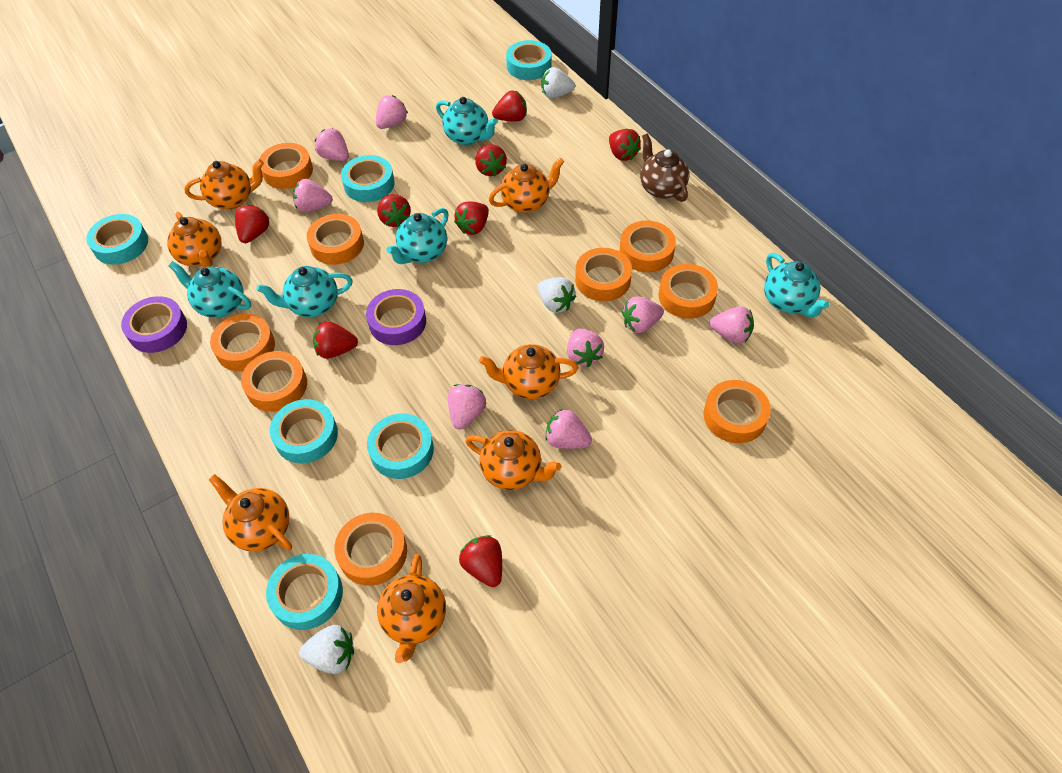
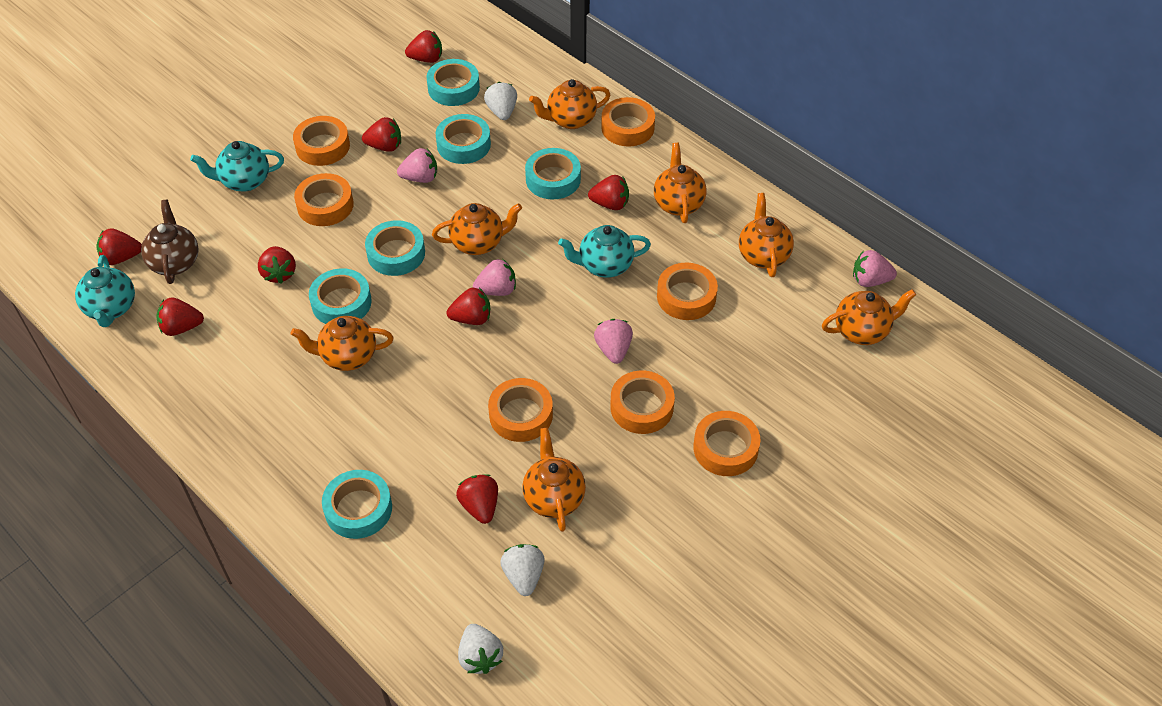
orange tape: 9 -> 7
pink strawberry: 8 -> 4
purple tape: 2 -> 0
turquoise teapot: 5 -> 3

